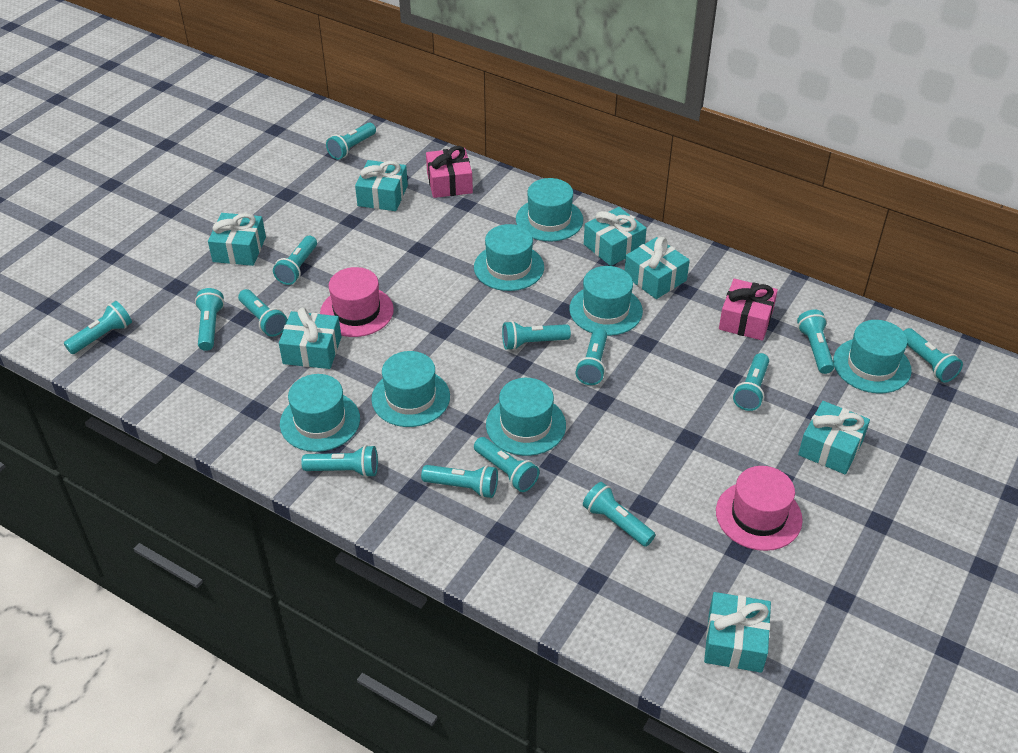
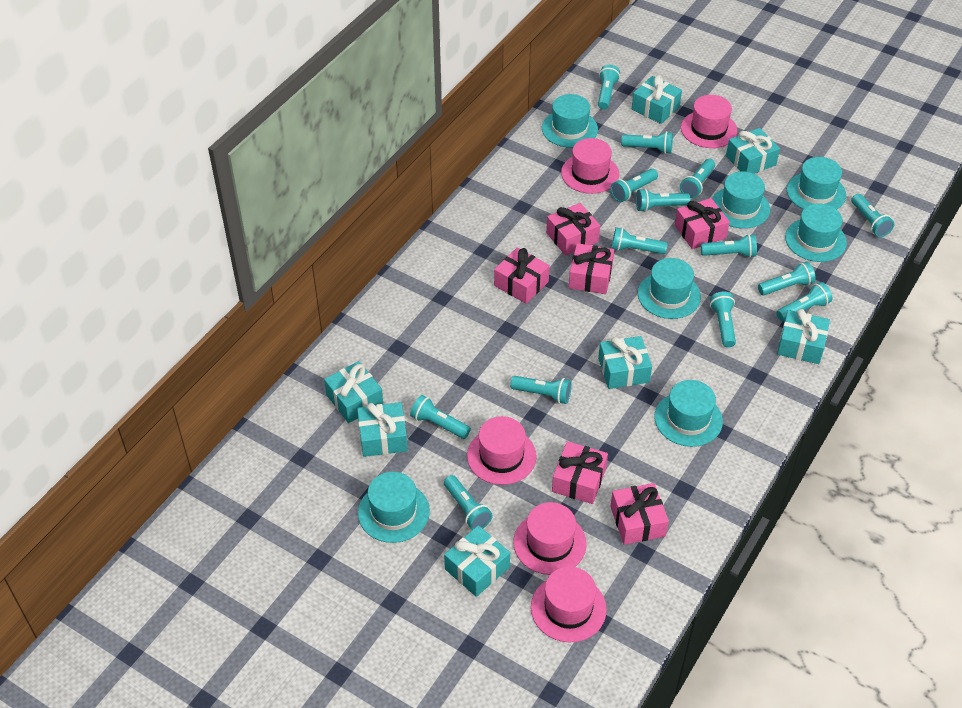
pink gift: 2 -> 6
pink hat: 2 -> 5

